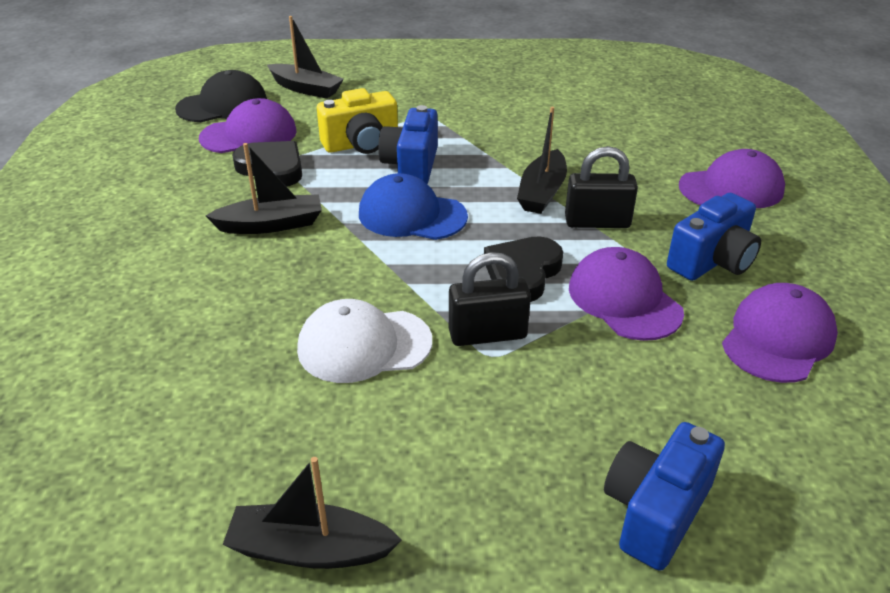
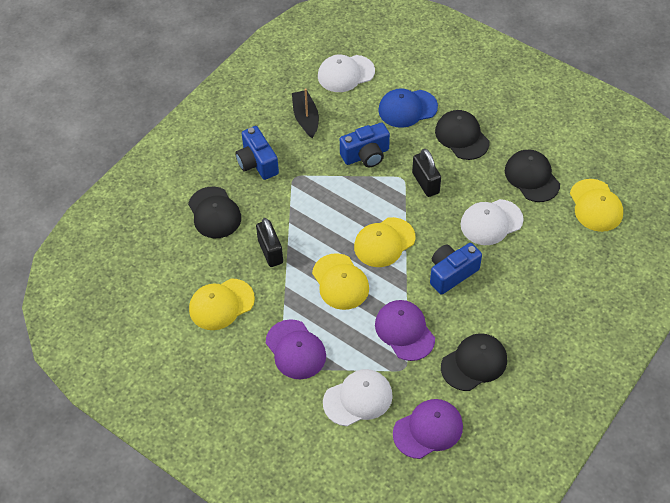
black boat: 4 -> 1
black cap: 1 -> 4
black heart: 2 -> 0
purple cap: 4 -> 3
white cap: 1 -> 3
yellow camera: 1 -> 0
yellow cap: 0 -> 4

